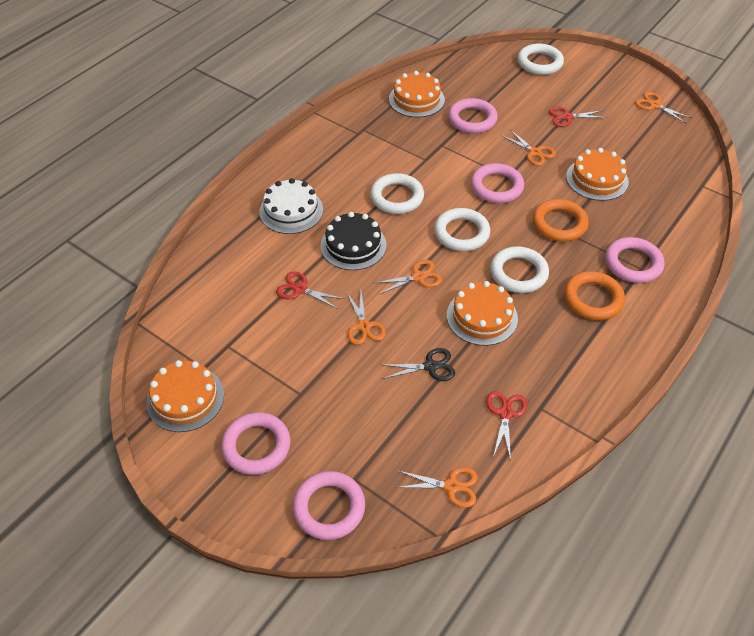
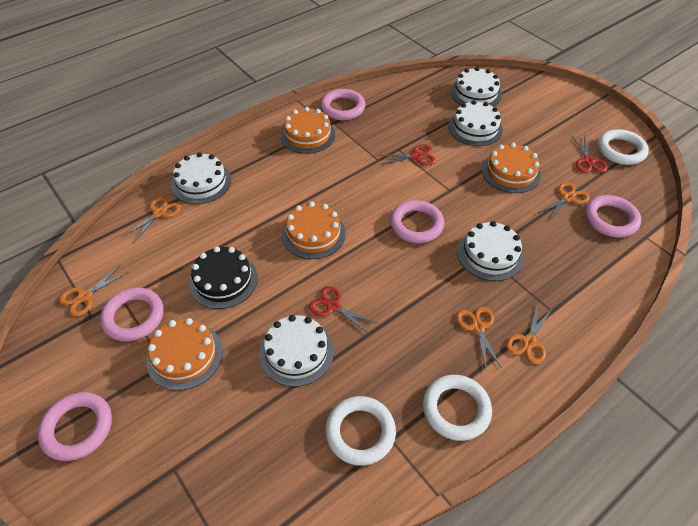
black scissors: 1 -> 0
orange ring: 2 -> 0
white cake: 1 -> 5
white ring: 4 -> 3

